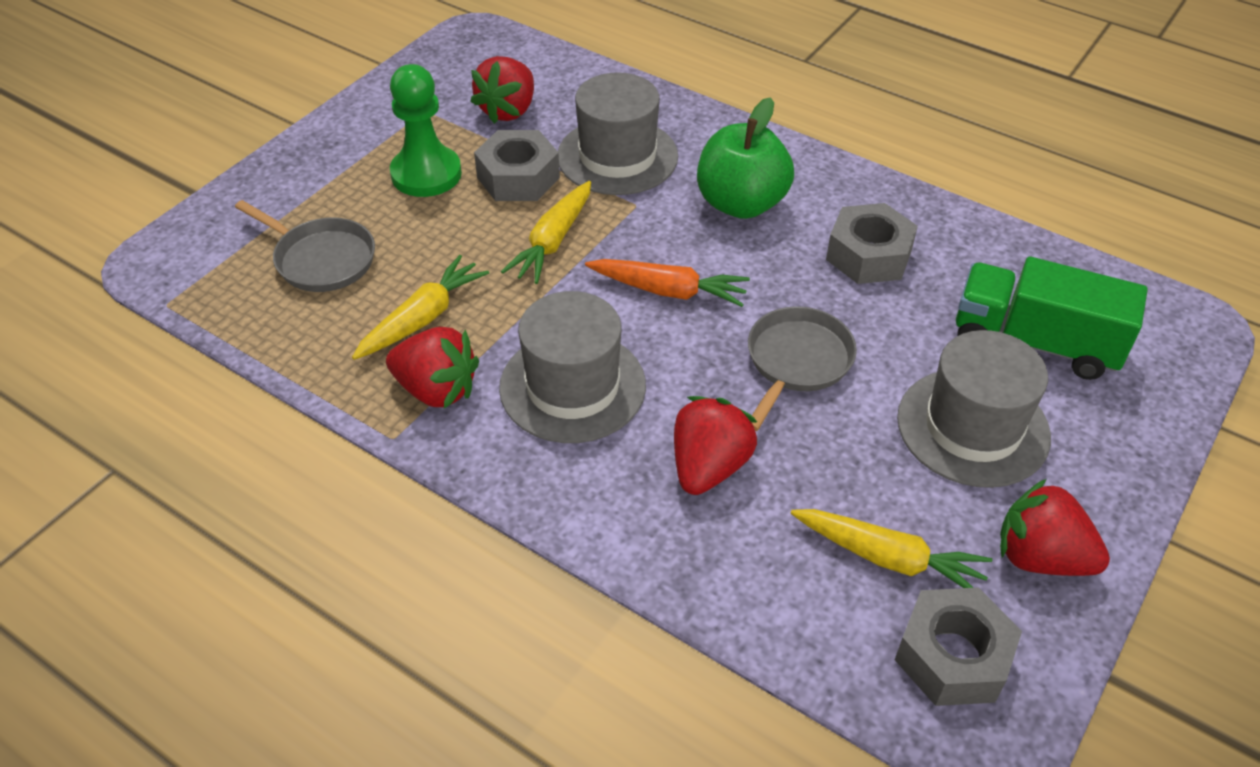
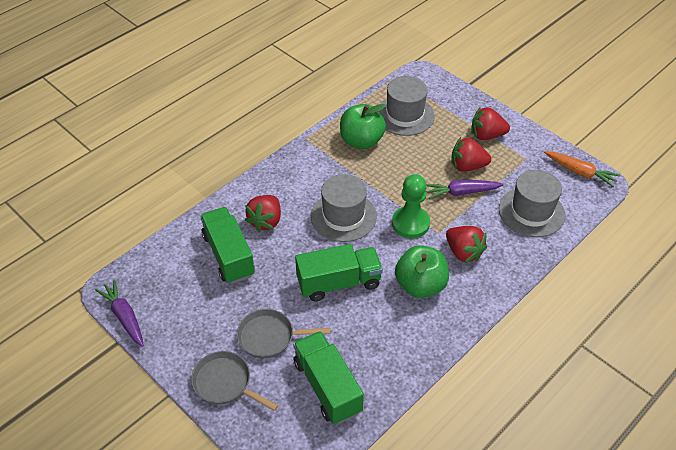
green apple: 1 -> 2
green truck: 1 -> 3
grey nut: 3 -> 0
purple carrot: 0 -> 2
yellow carrot: 3 -> 0

